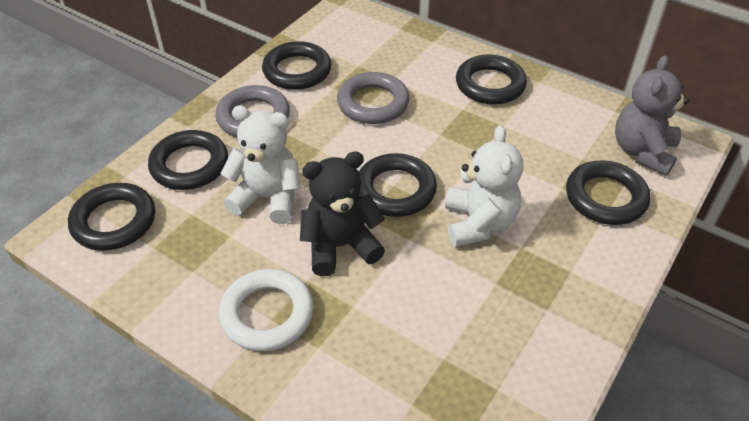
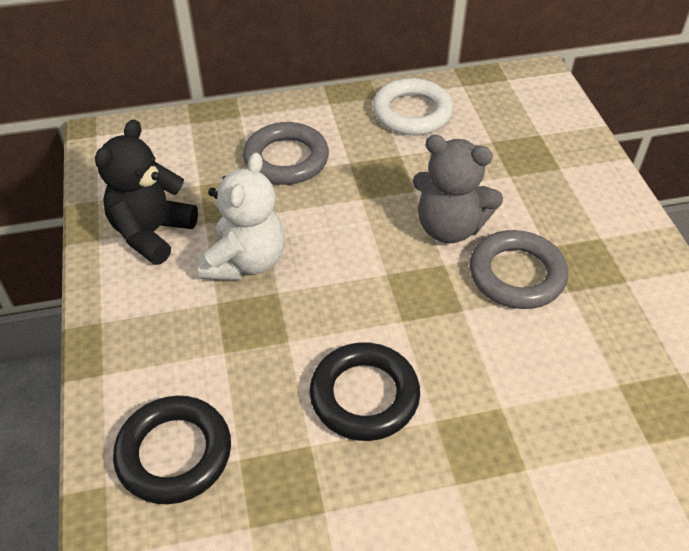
black ring: 6 -> 2
white teddy bear: 2 -> 1

